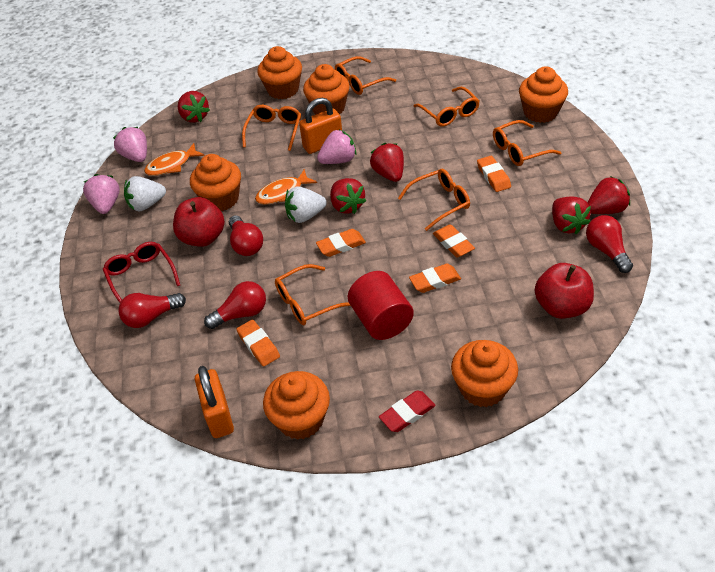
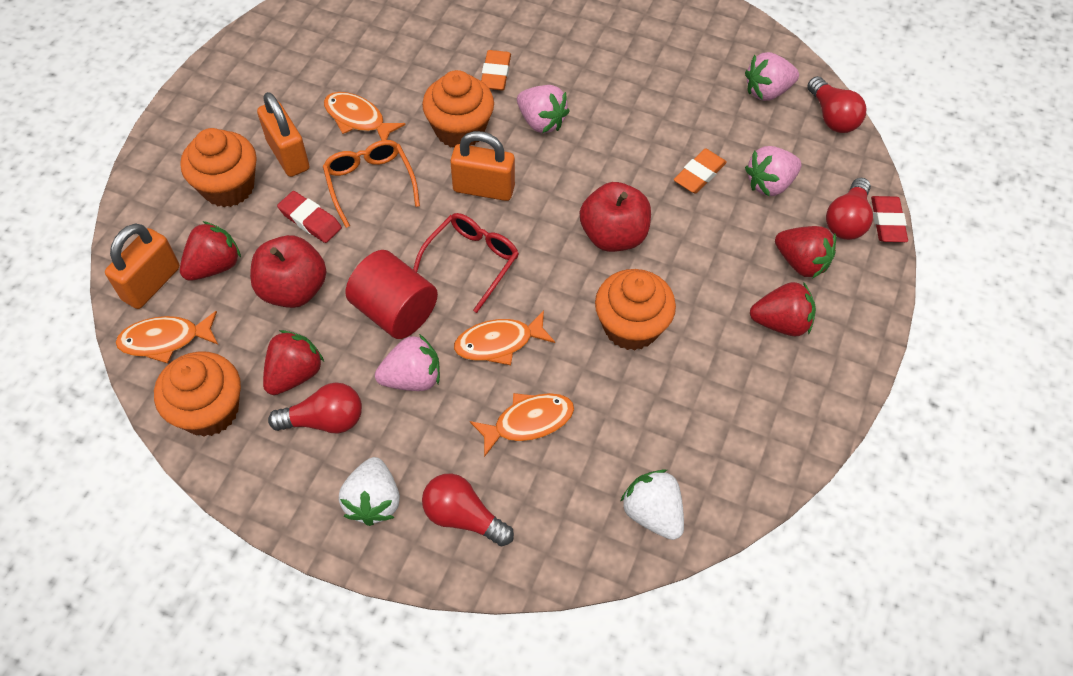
orange cupcake: 6 -> 4
orange eraser: 5 -> 2
orange fish: 2 -> 4
orange glasses: 6 -> 1
orange padlock: 2 -> 3
pink strawberry: 3 -> 4
red eraser: 1 -> 2
red strawberry: 5 -> 4

